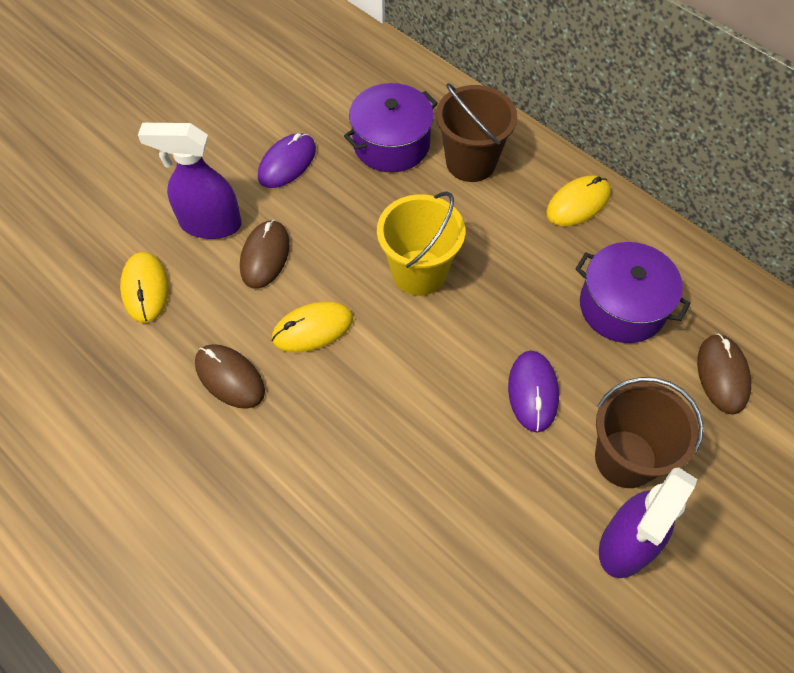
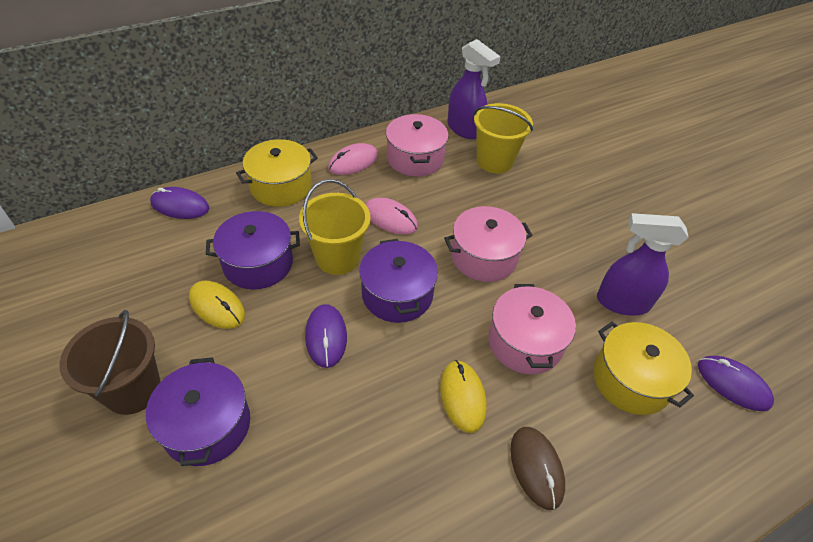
brown bucket: 2 -> 1
brown mouse: 3 -> 1
pink mouse: 0 -> 2
pink pot: 0 -> 3
purple mouse: 2 -> 3
purple pot: 2 -> 3
yellow bucket: 1 -> 2
yellow mouse: 3 -> 2
yellow pot: 0 -> 2

